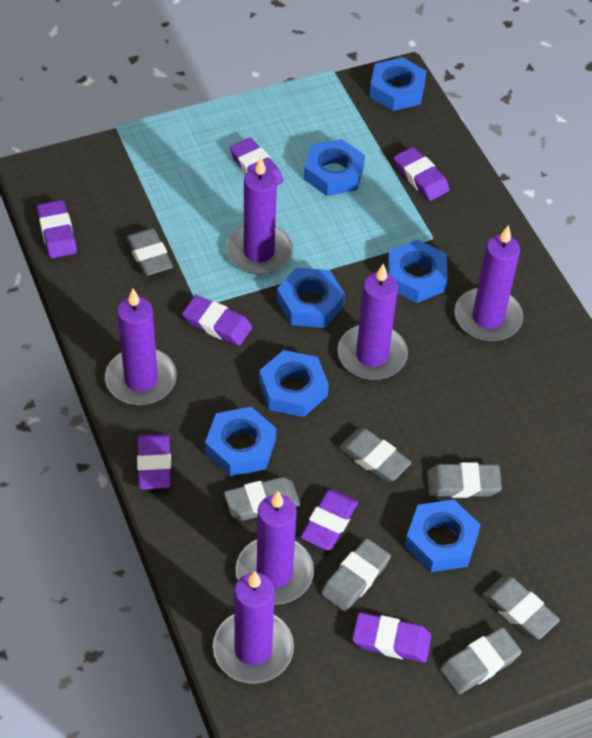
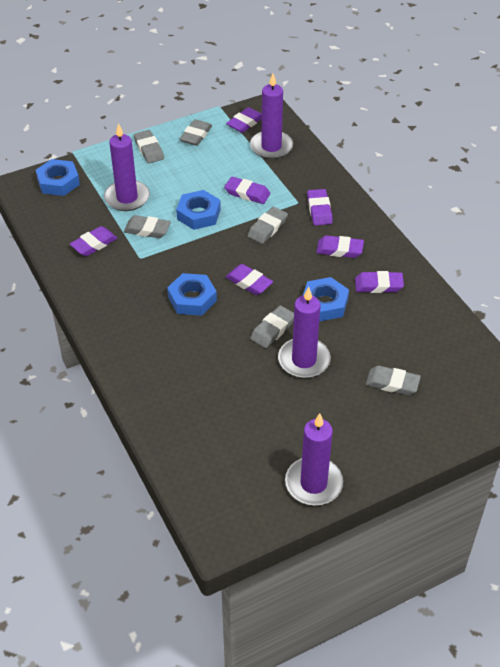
blue nut: 7 -> 4
grey eraser: 7 -> 6
purple candle: 6 -> 4

